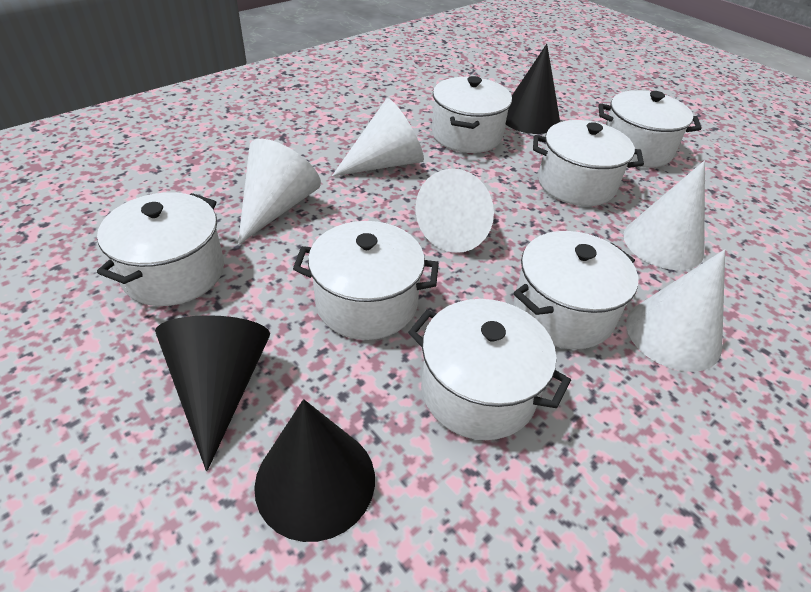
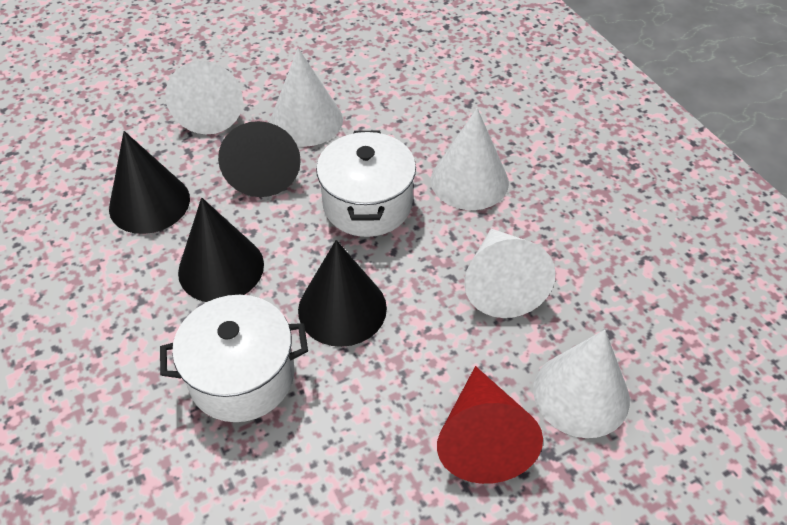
black cone: 3 -> 4
red cone: 0 -> 1
white pot: 7 -> 2

